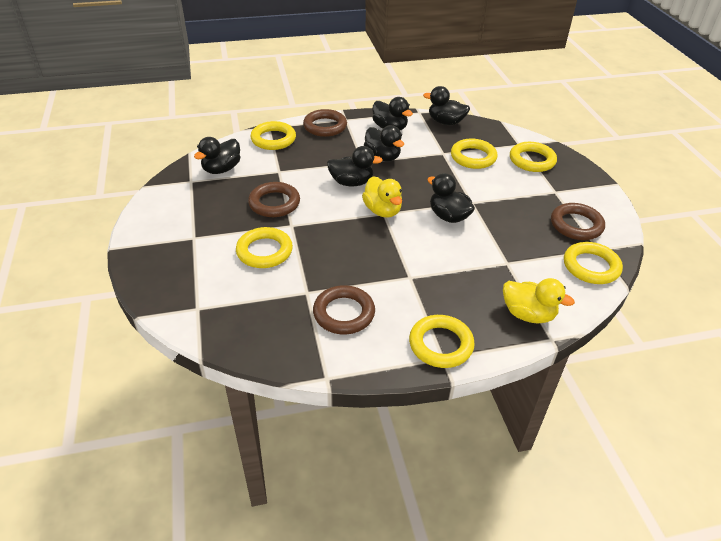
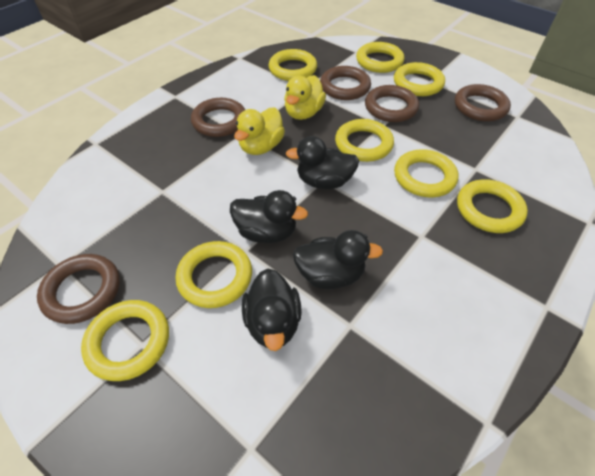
black duck: 6 -> 4
brown ring: 4 -> 5
yellow ring: 6 -> 8

